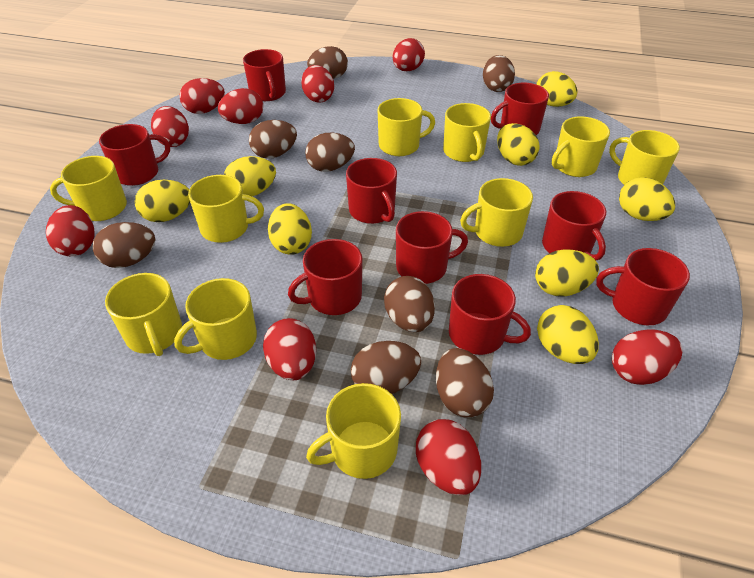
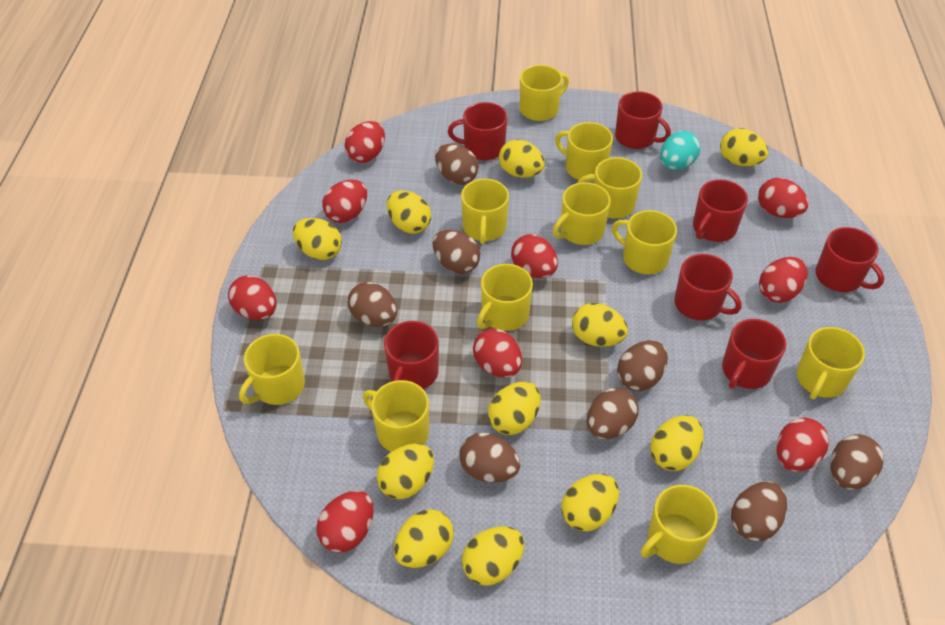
red mug: 9 -> 7
turquoise egg: 0 -> 1
yellow egg: 8 -> 11
yellow mug: 10 -> 11

